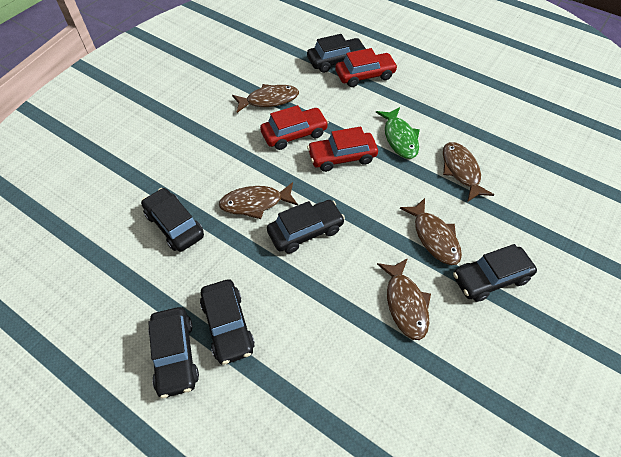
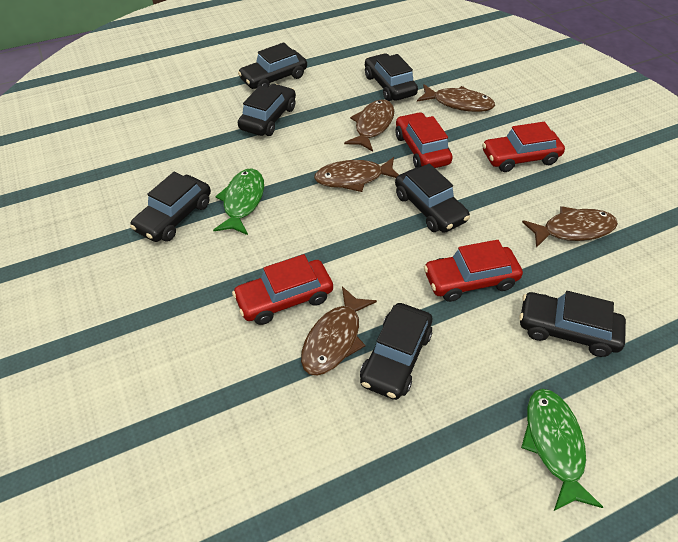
black car: 6 -> 7
green fish: 1 -> 2
red car: 3 -> 4

